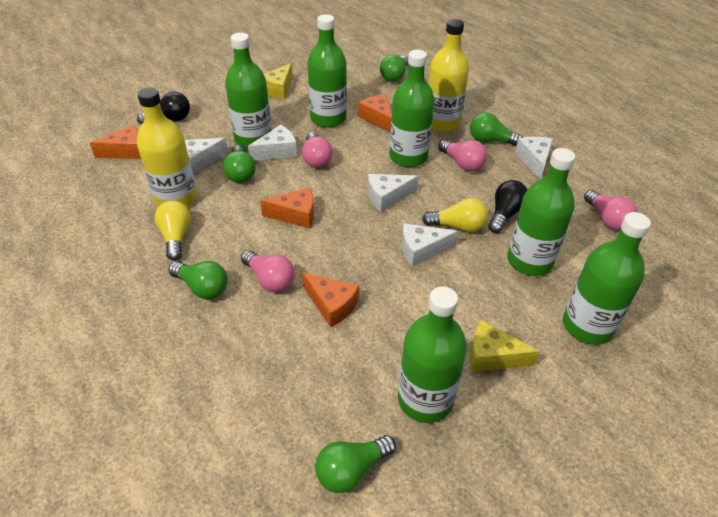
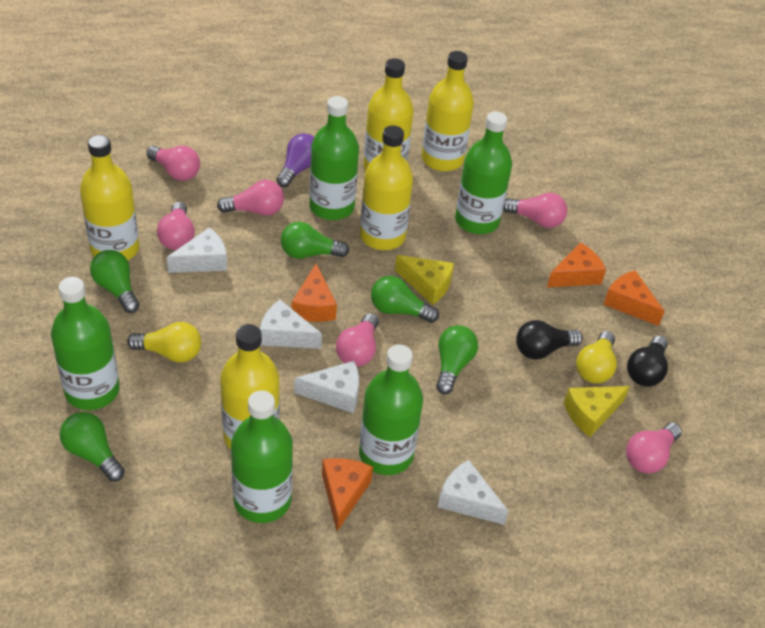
green bottle: 6 -> 5
pink light bulb: 4 -> 6
purple light bulb: 0 -> 1
white cheese: 5 -> 4
yellow bottle: 2 -> 5

